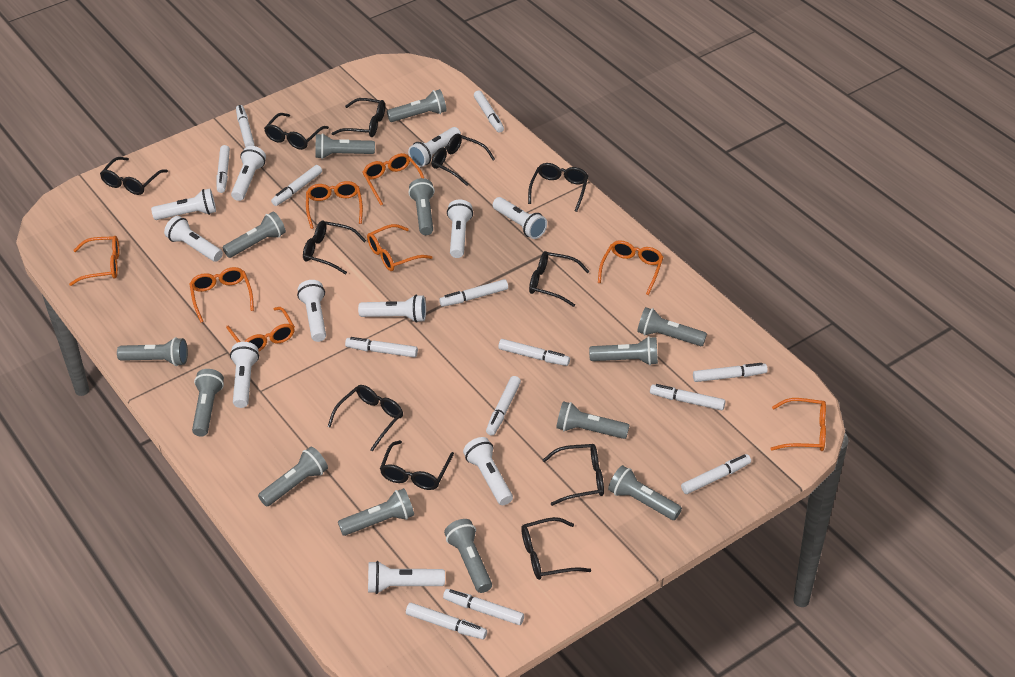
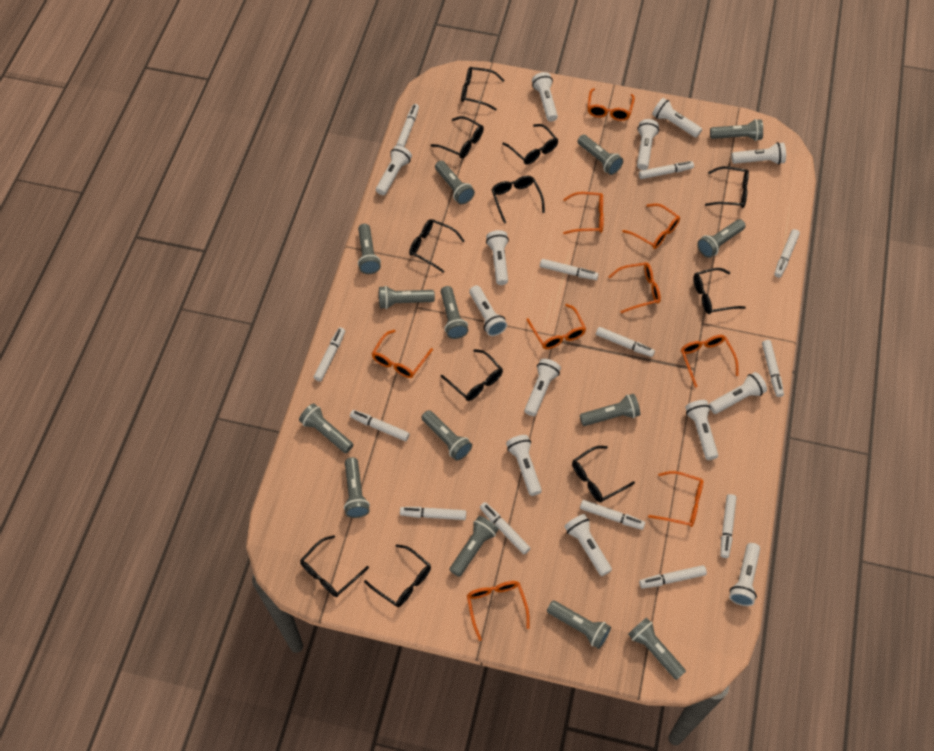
grey flashlight: 13 -> 14
orange glasses: 8 -> 9
white flashlight: 11 -> 13

